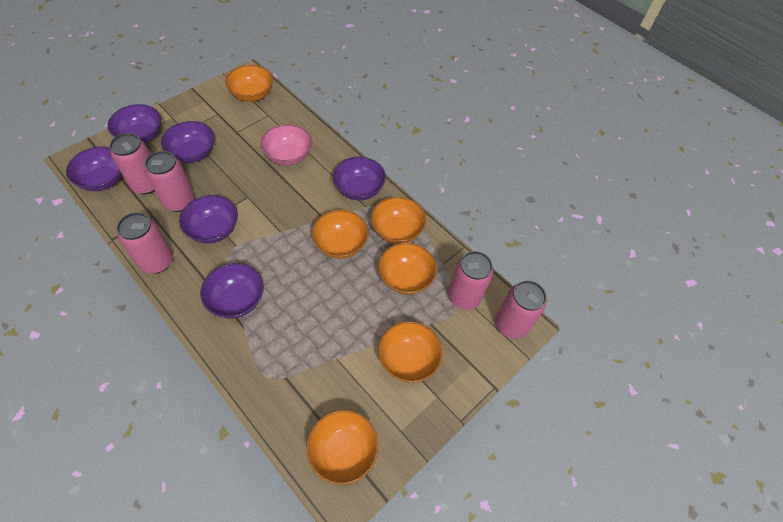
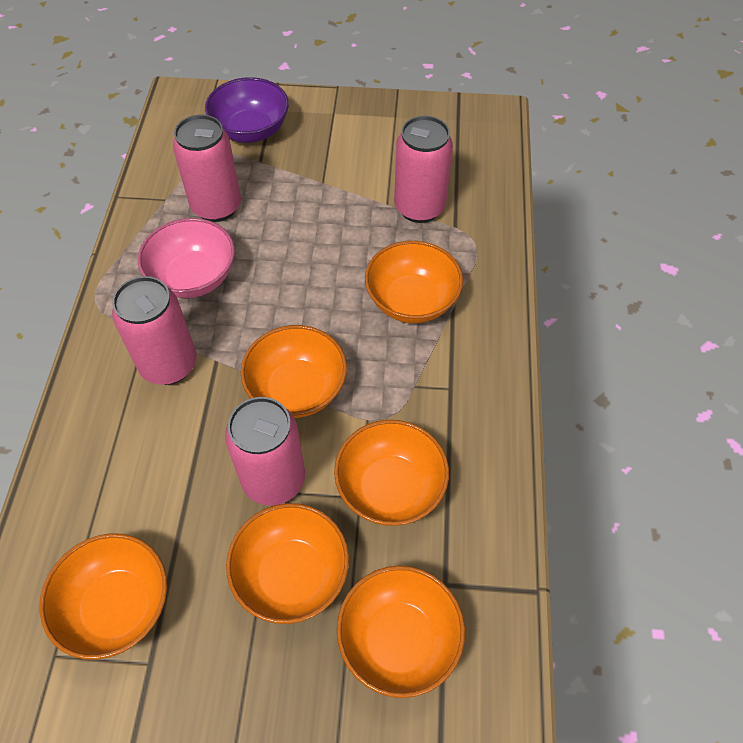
pink can: 5 -> 4
purple bowl: 6 -> 1

